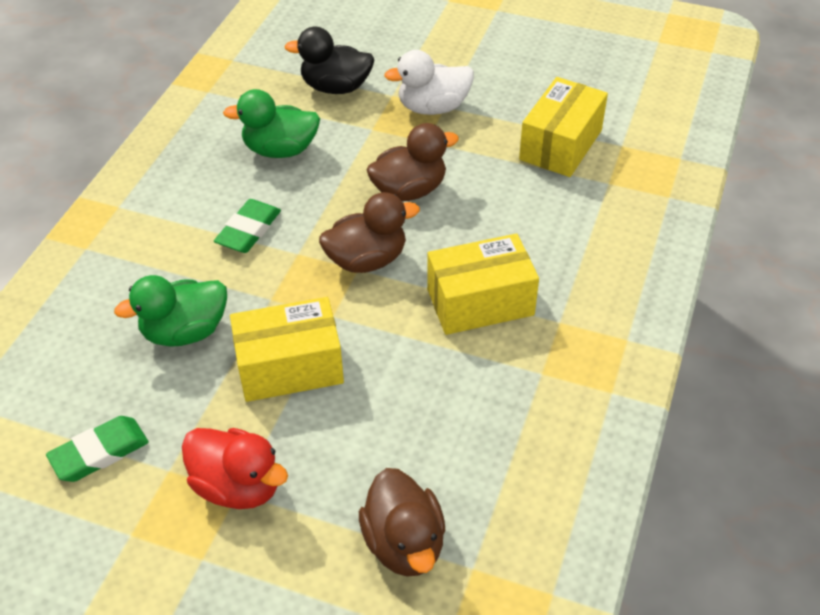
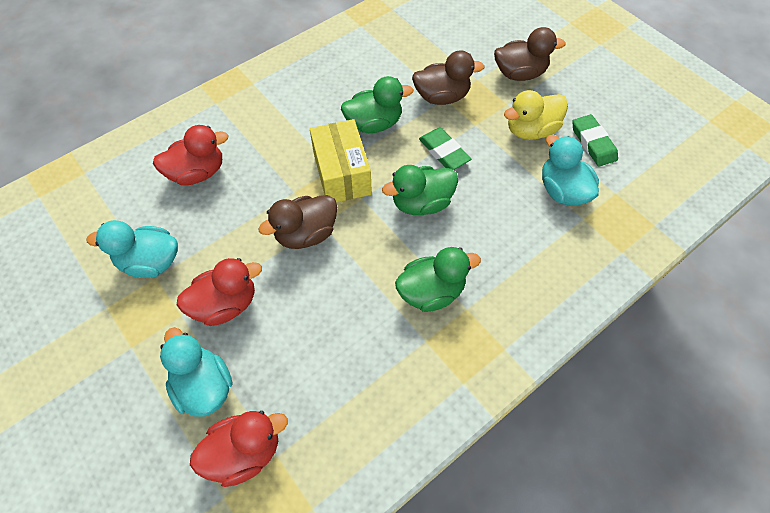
black duck: 1 -> 0
green duck: 2 -> 3
red duck: 1 -> 3
turquoise duck: 0 -> 3
white duck: 1 -> 0
yellow box: 3 -> 1
yellow duck: 0 -> 1

